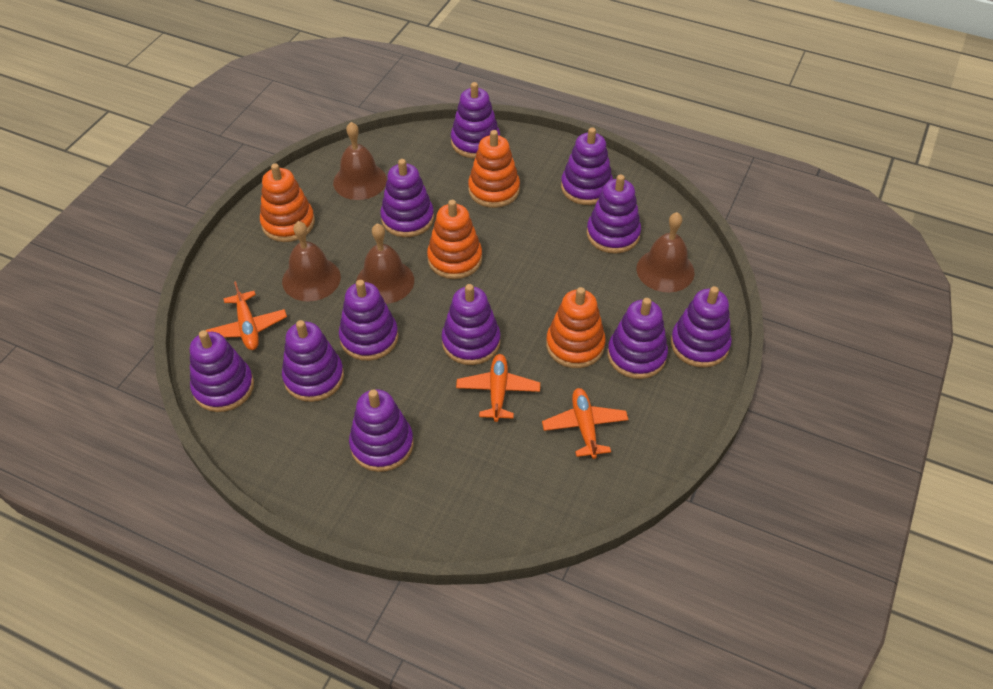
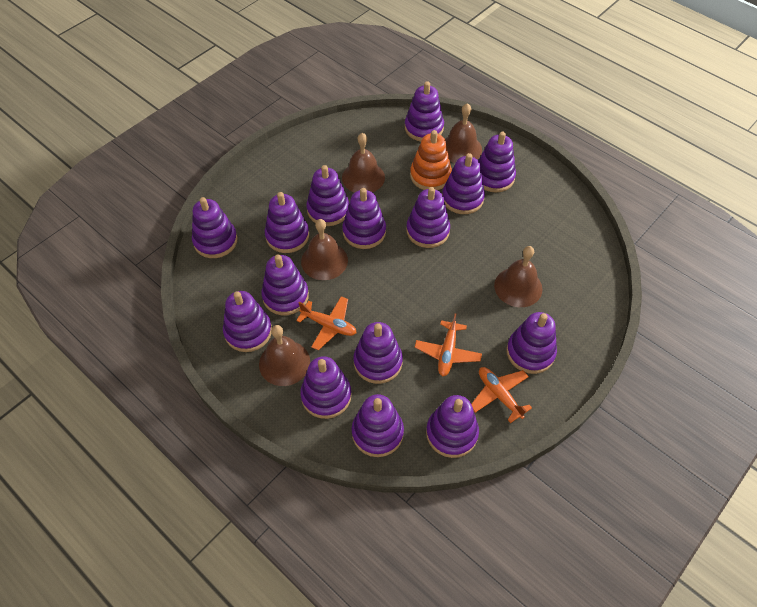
brown bell: 4 -> 5
orange stacking toy: 4 -> 1
purple stacking toy: 11 -> 15

